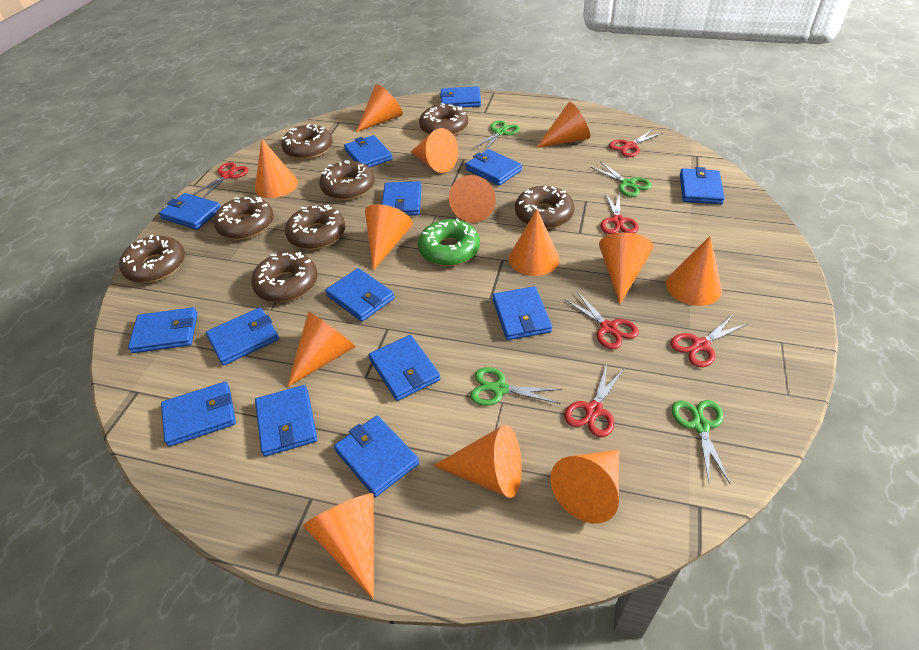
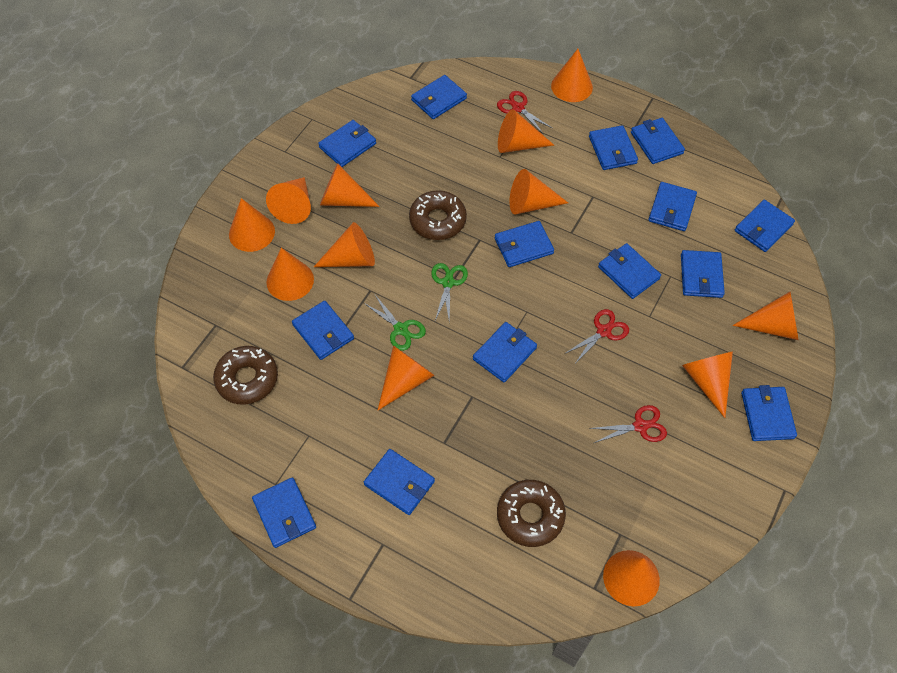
brown donut: 8 -> 3
green donut: 1 -> 0
green scissors: 4 -> 2
orange cone: 13 -> 12
red scissors: 6 -> 3

